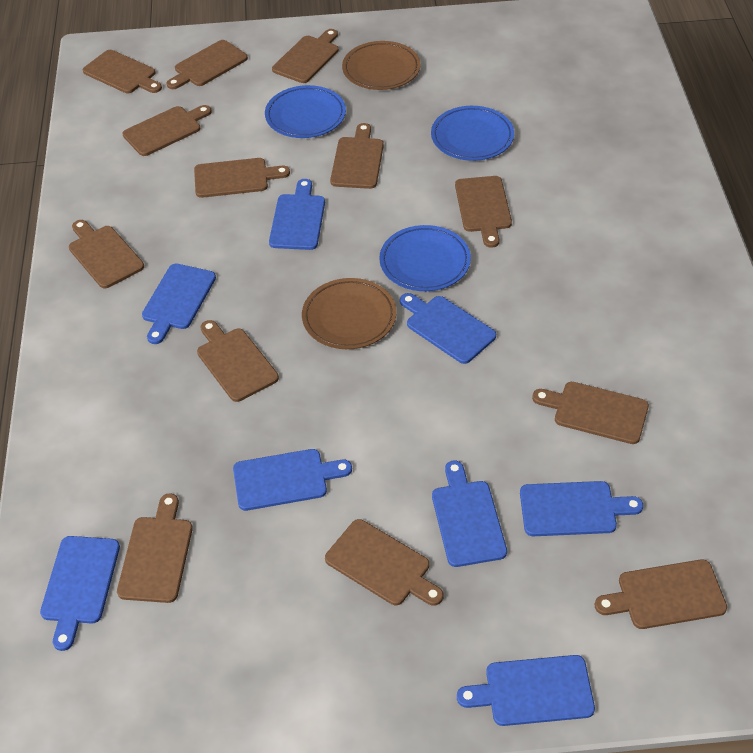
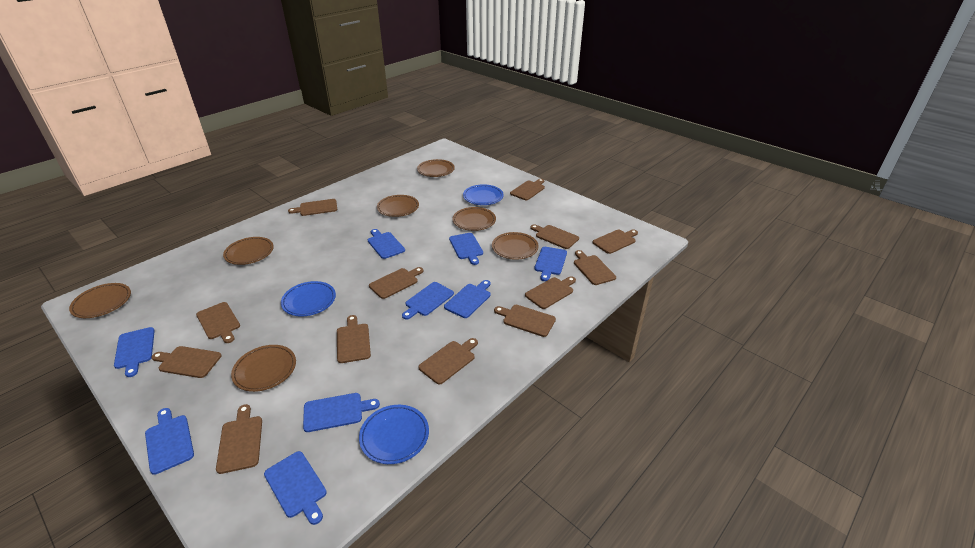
blue cutting board: 8 -> 9
brown plate: 2 -> 7

